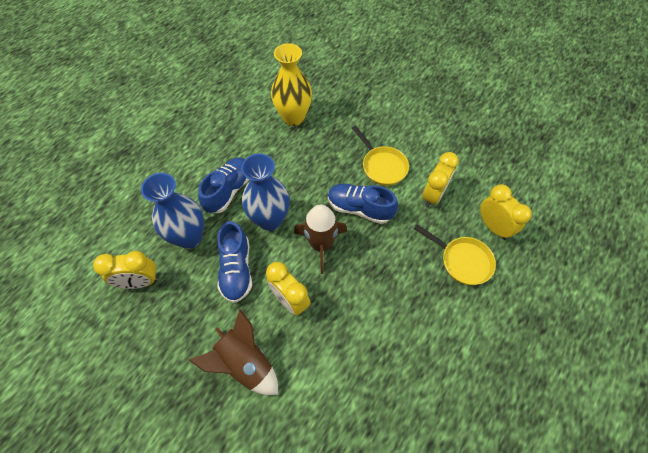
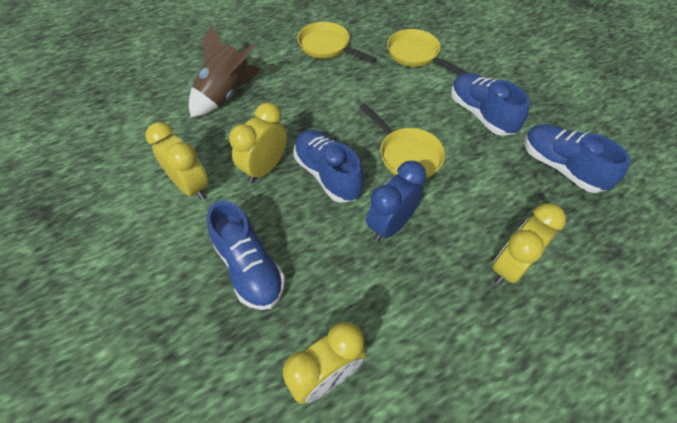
blue clock: 0 -> 1
blue shoe: 3 -> 4
blue vase: 2 -> 0
brown rocket: 2 -> 1
yellow pan: 2 -> 3
yellow vase: 1 -> 0

